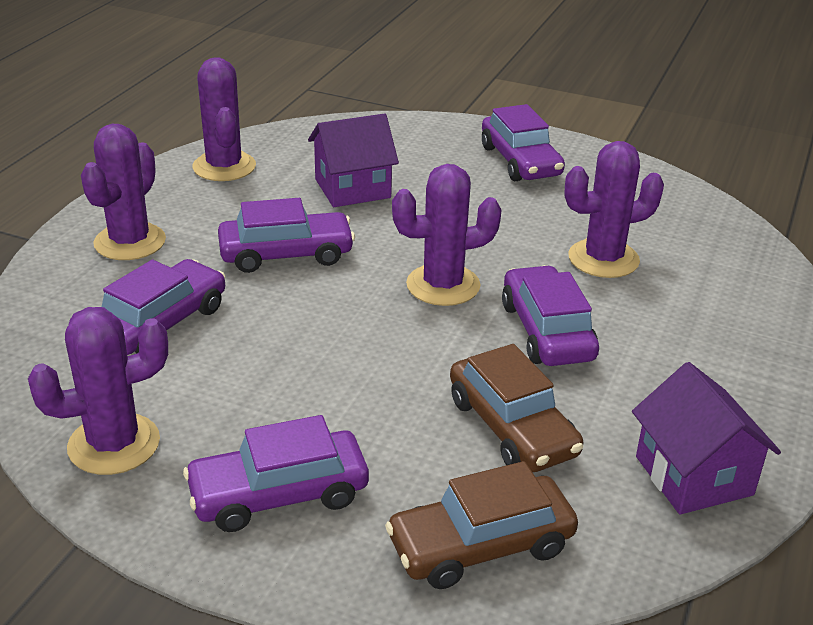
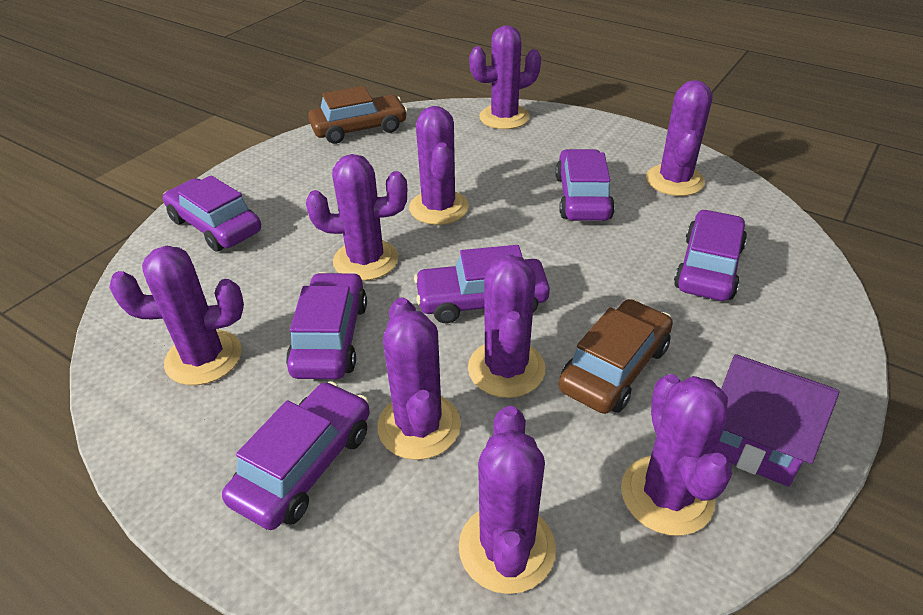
purple cactus: 5 -> 9
purple car: 5 -> 6
purple house: 2 -> 1

